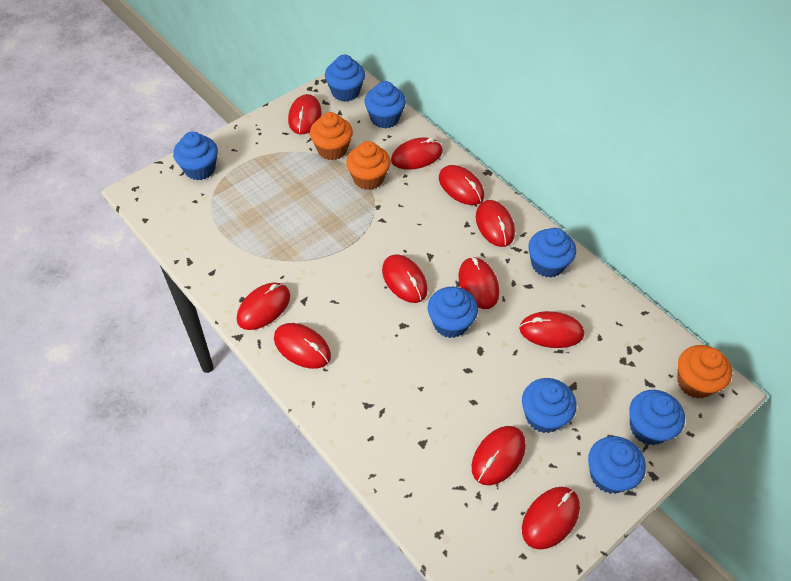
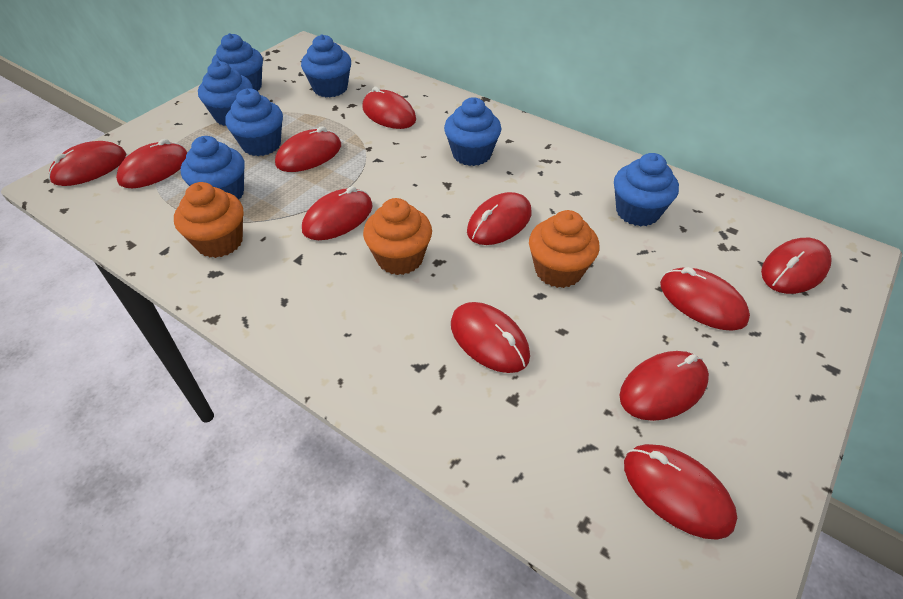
blue cupcake: 8 -> 7

